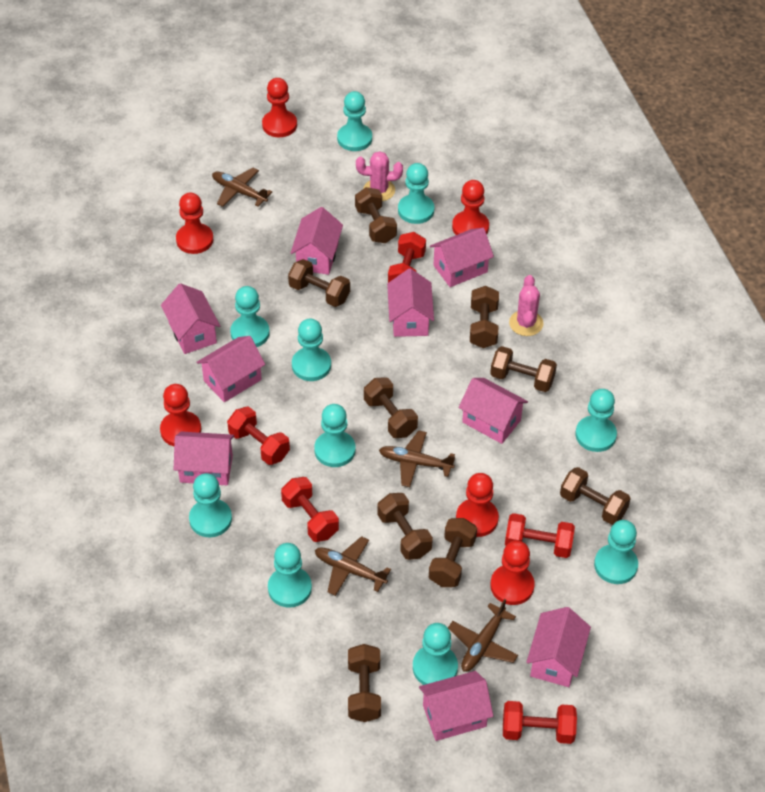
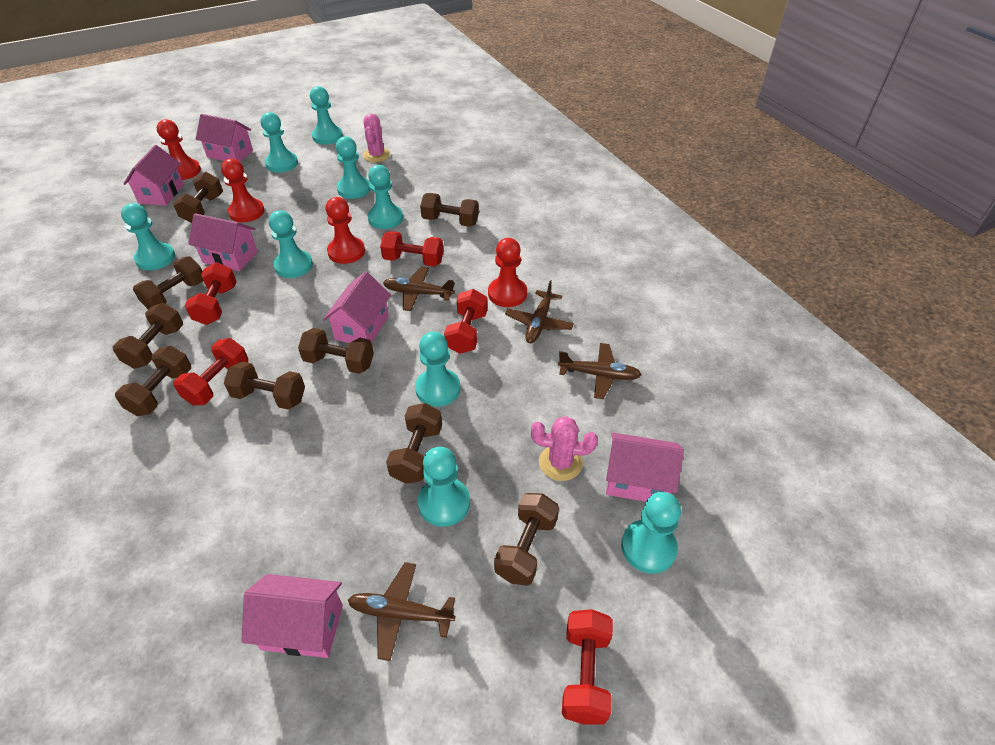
pink house: 9 -> 6
red pawn: 6 -> 4
turquoise pawn: 10 -> 9

